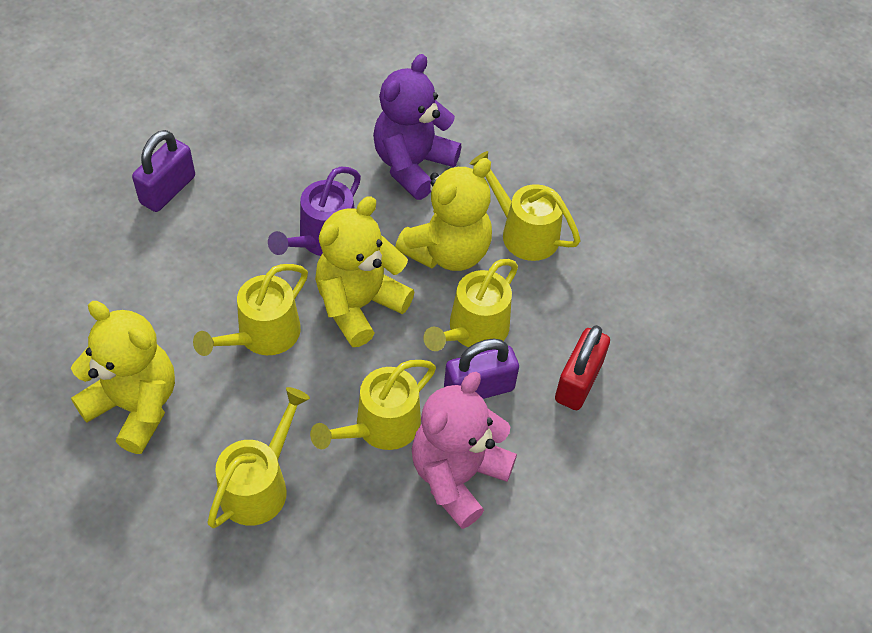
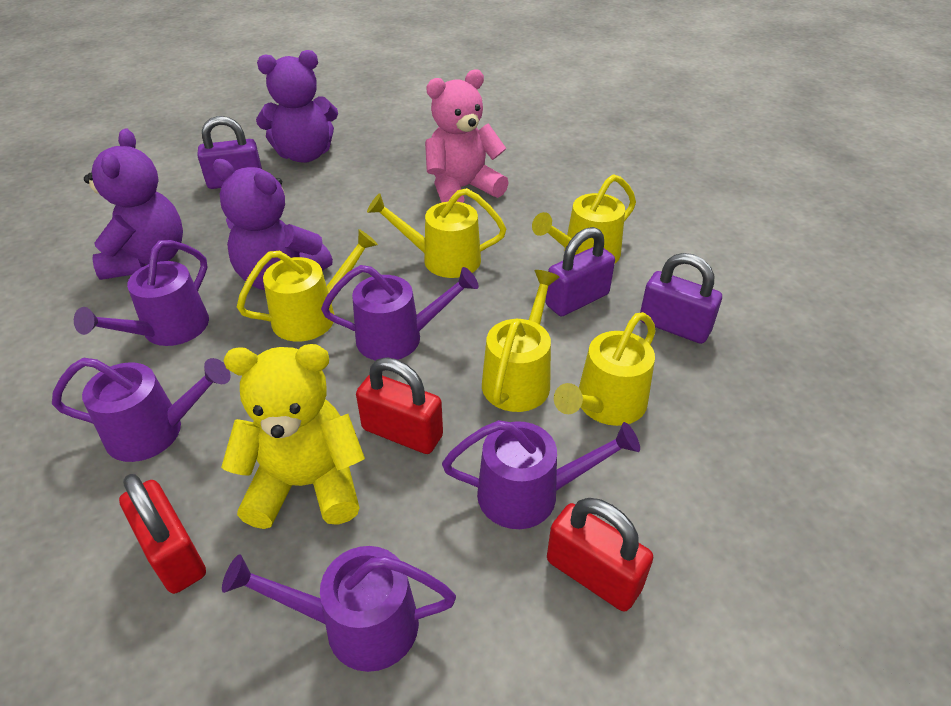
purple padlock: 2 -> 3
purple teddy bear: 1 -> 3
purple watering can: 1 -> 5
red padlock: 1 -> 3
yellow teddy bear: 3 -> 1

